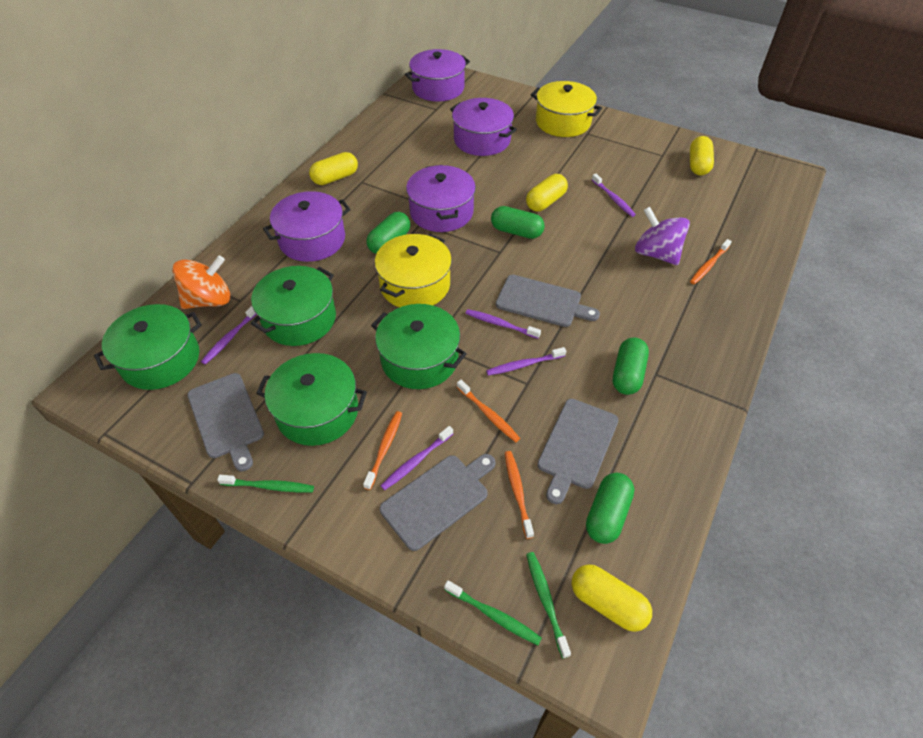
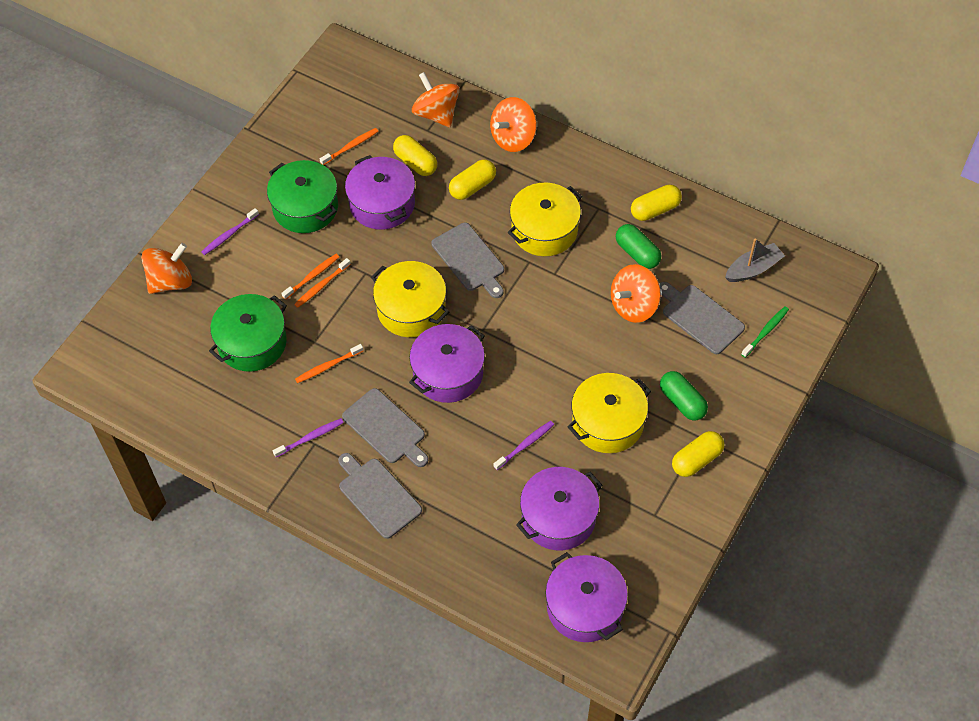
green capsule: 4 -> 2
green pot: 4 -> 2
green toothbrush: 3 -> 1
grey boat: 0 -> 1
orange spinning top: 1 -> 4
purple spinning top: 1 -> 0
purple toothbrush: 5 -> 3
yellow pot: 2 -> 3

